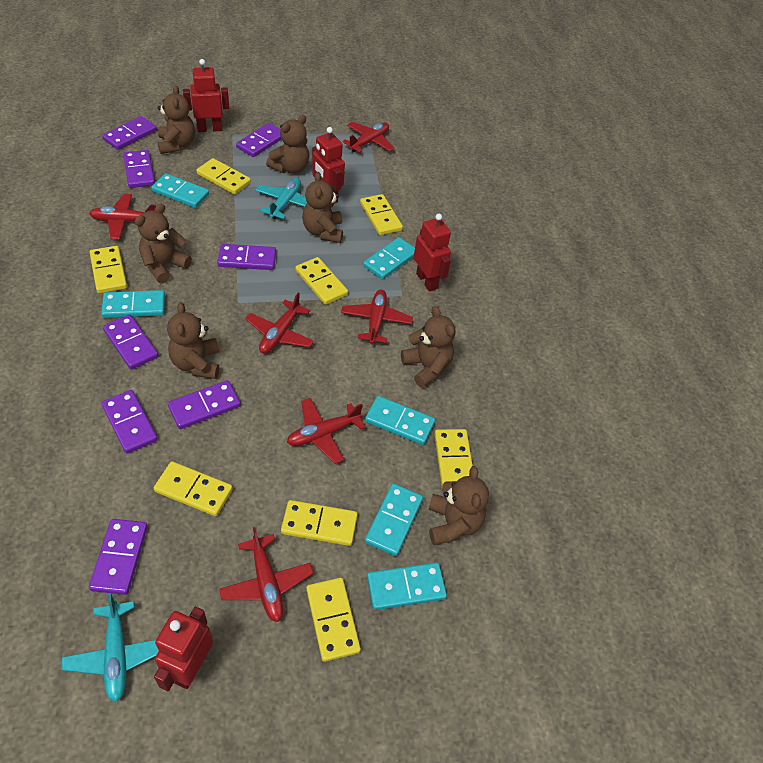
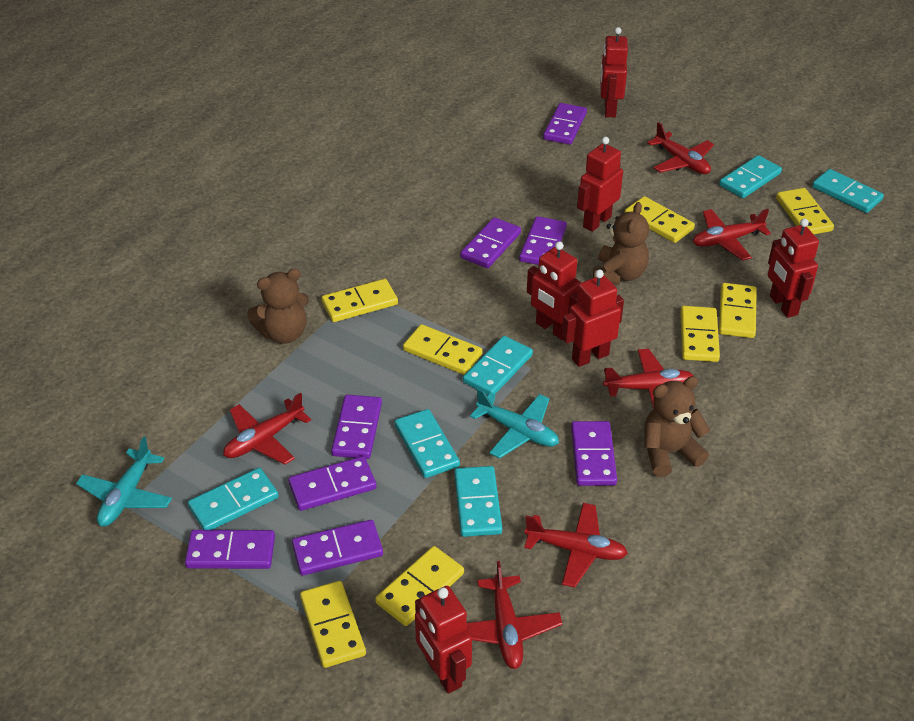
brown teddy bear: 7 -> 3
red robot: 4 -> 6

